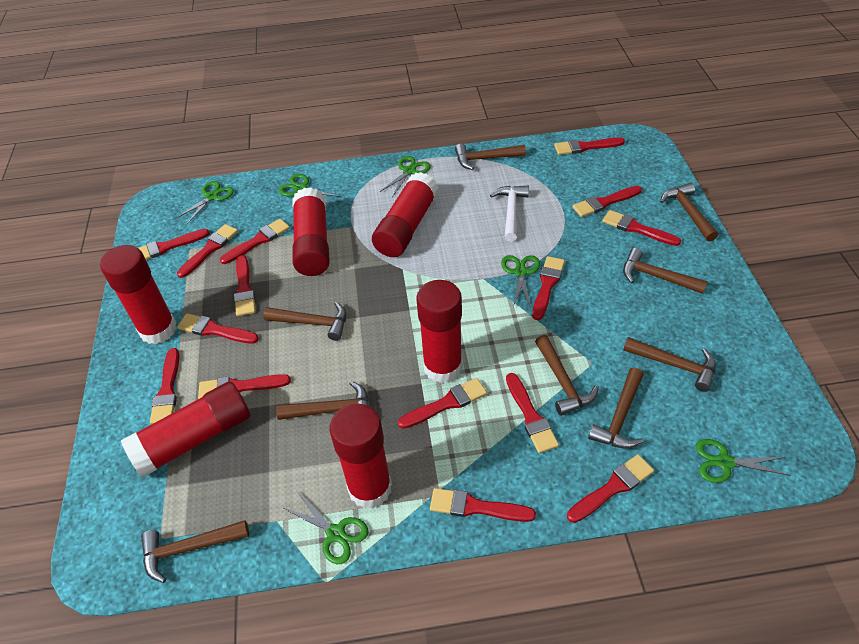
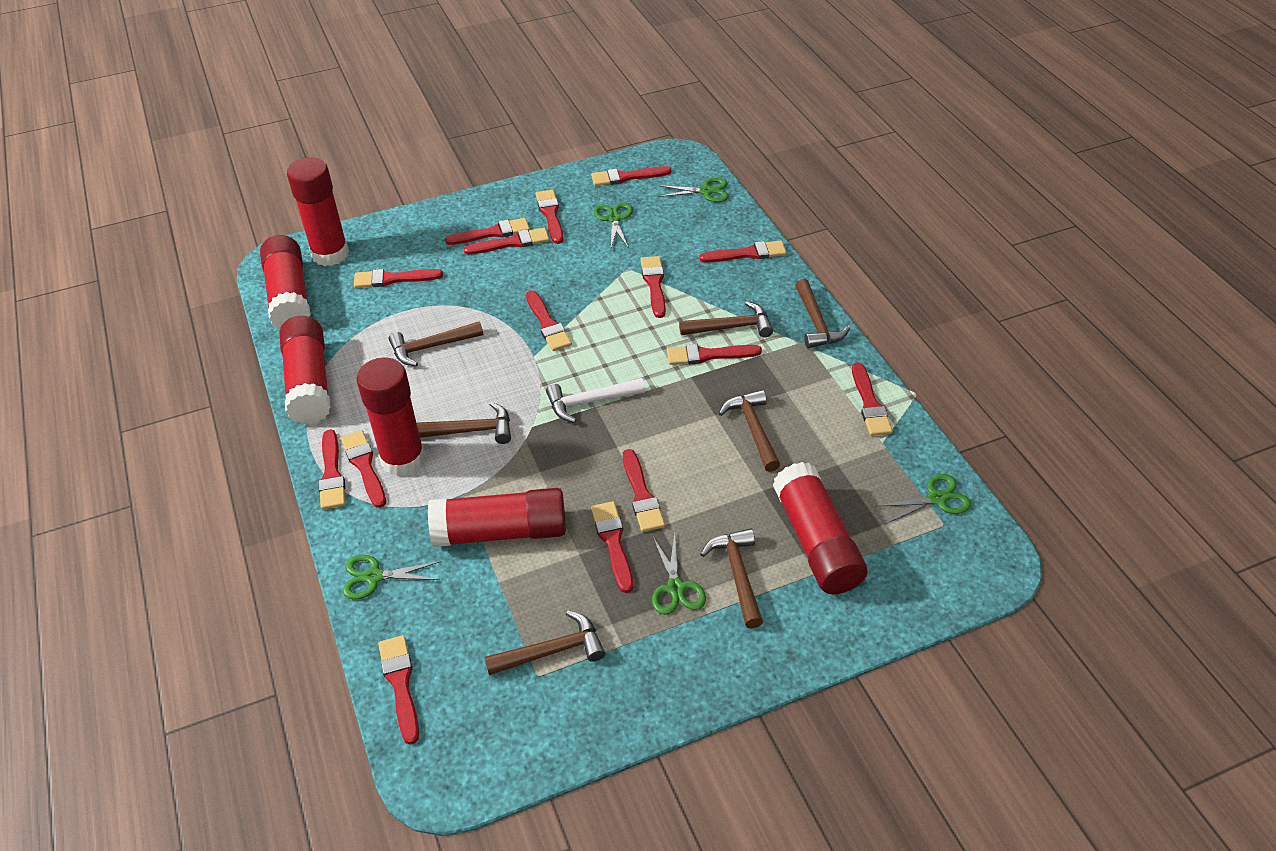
brown hammer: 9 -> 7
green scissors: 6 -> 5

